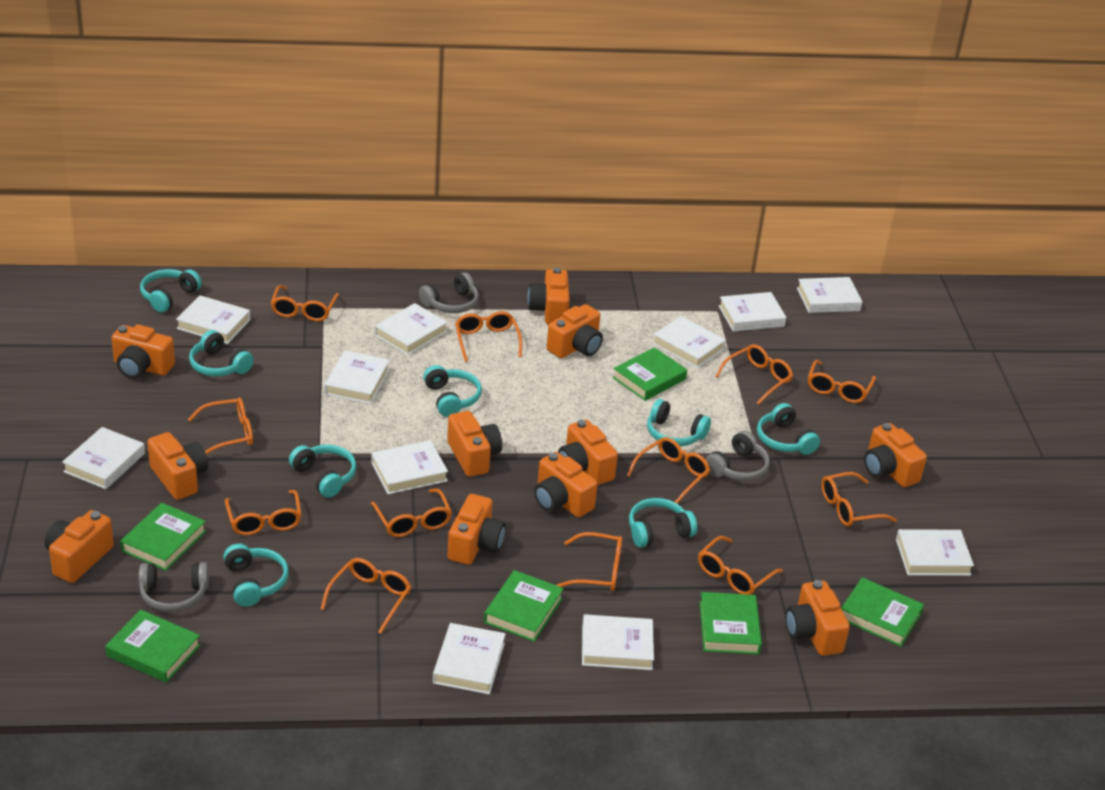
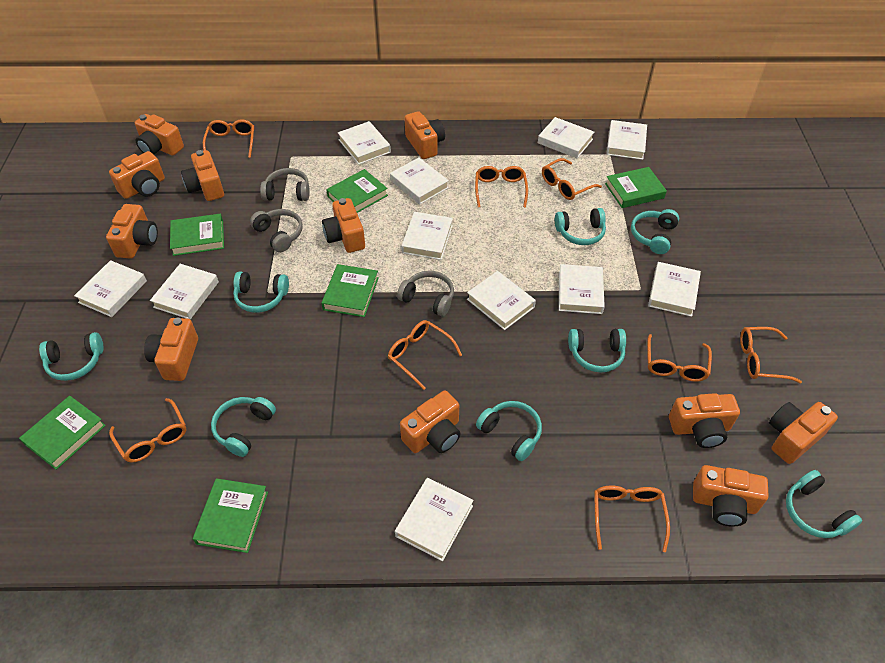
orange glasses: 12 -> 8

